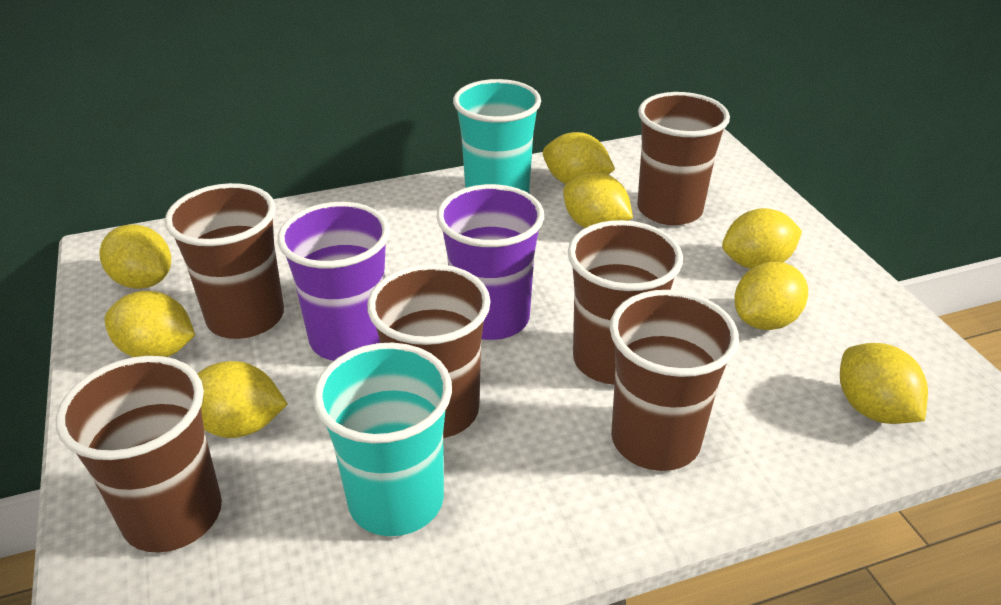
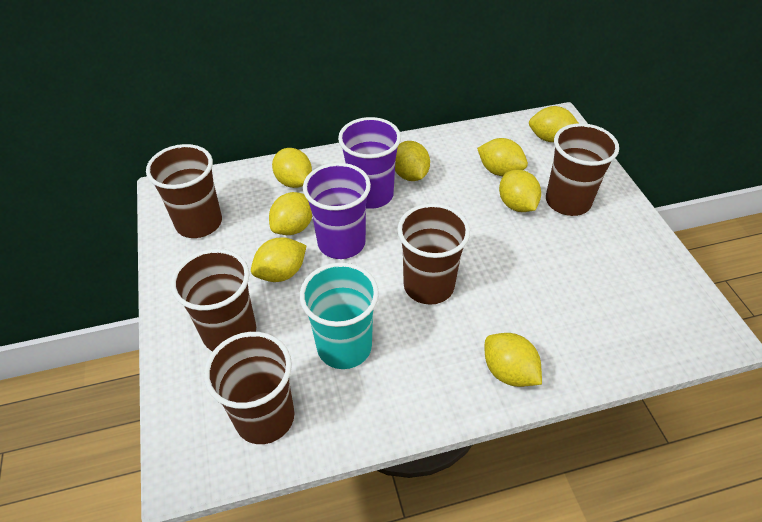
brown cup: 6 -> 5
turquoise cup: 2 -> 1

